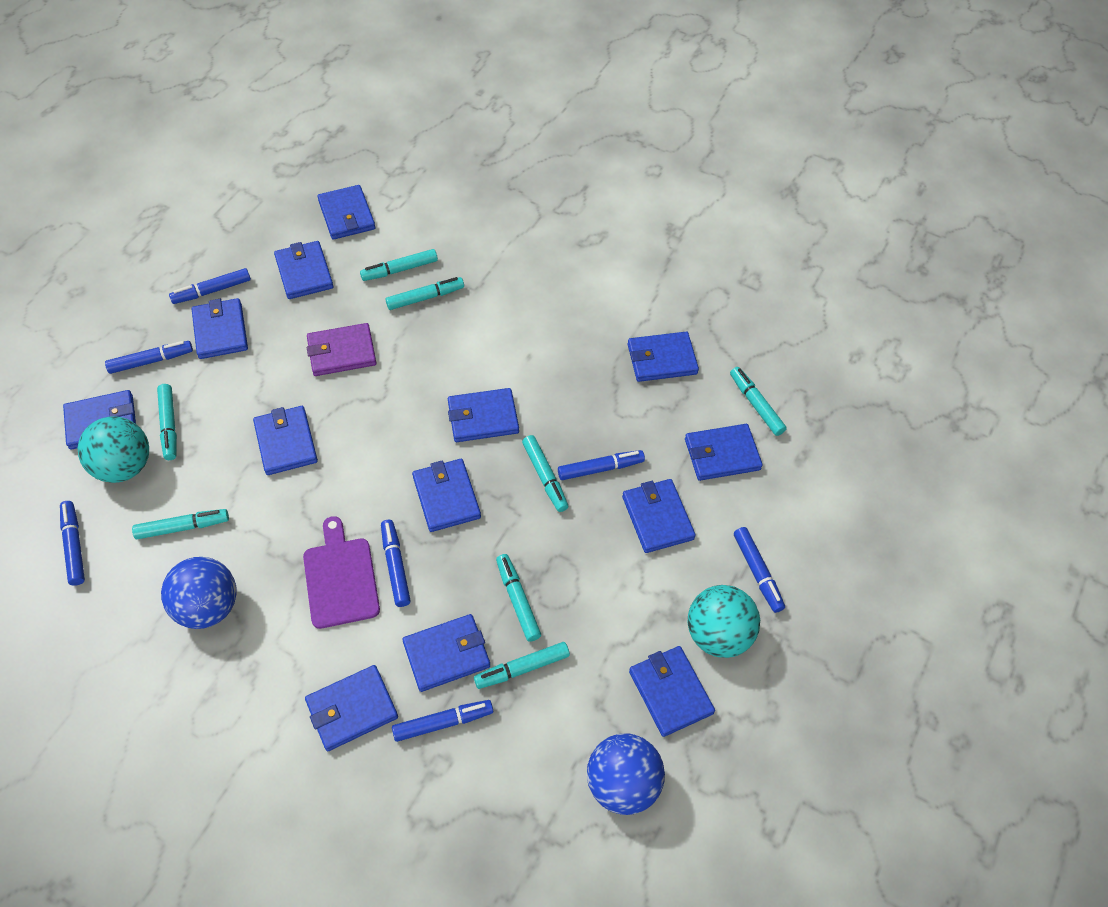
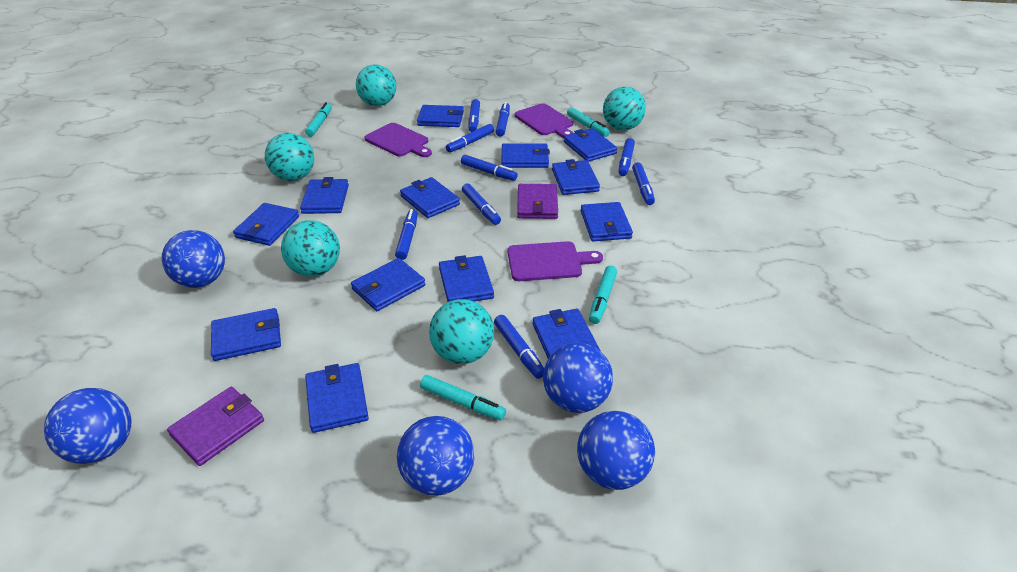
blue ball: 2 -> 5
blue marker: 7 -> 9
purple cutting board: 1 -> 3
purple wallet: 1 -> 2
turquoise ball: 2 -> 5
turquoise marker: 8 -> 4

